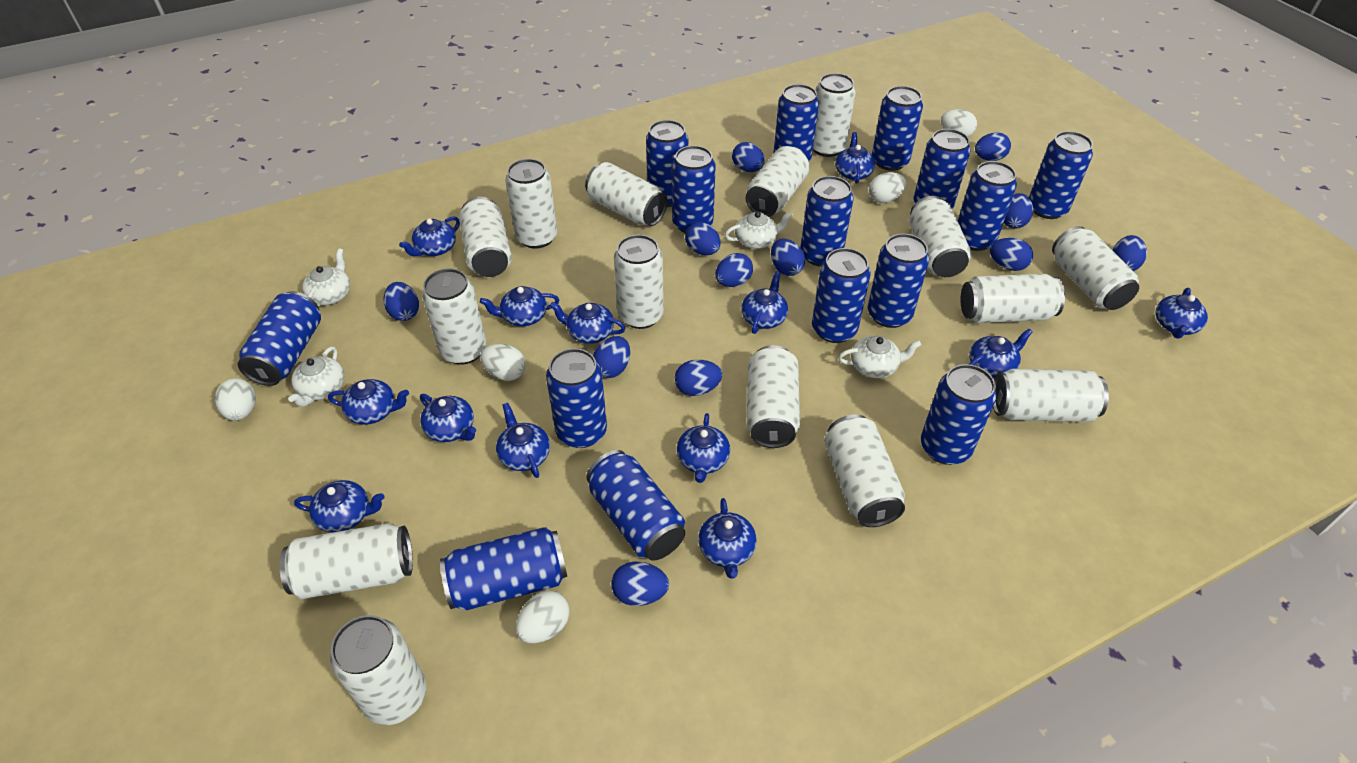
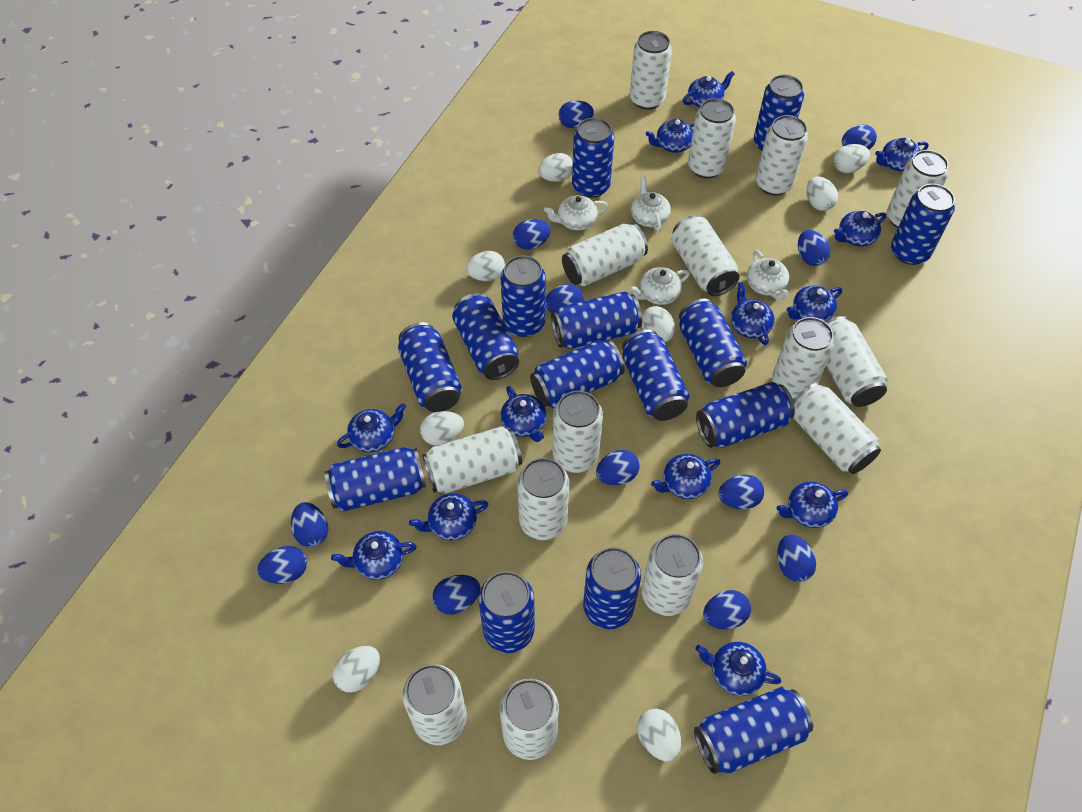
white egg: 5 -> 8

